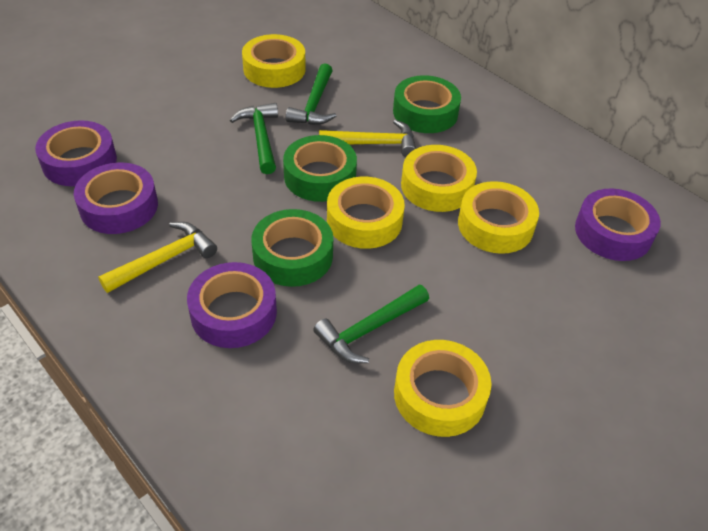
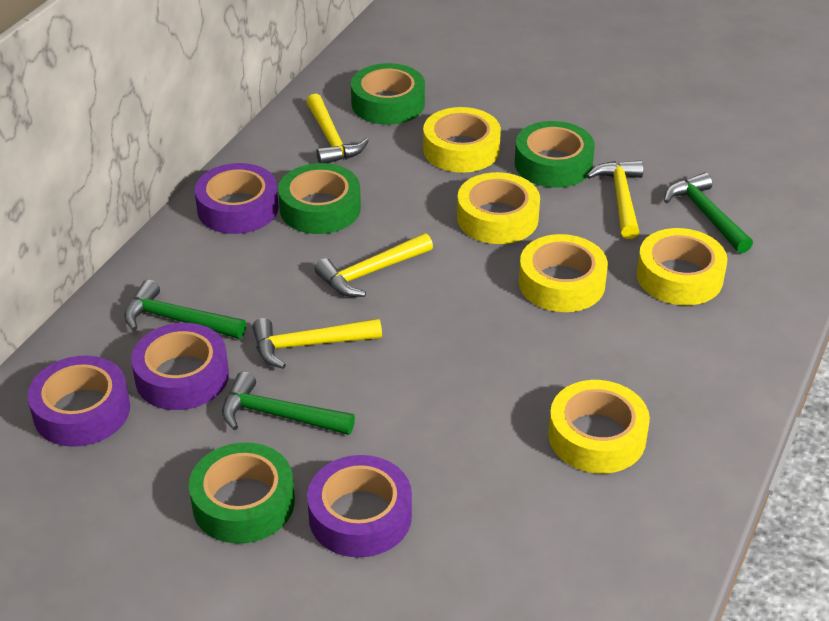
green tape: 3 -> 4
yellow hammer: 2 -> 4

